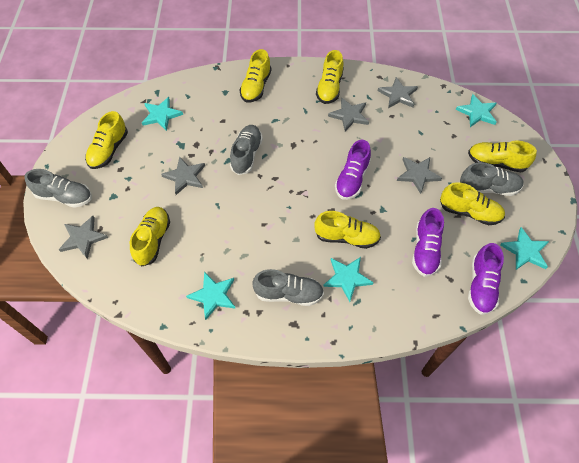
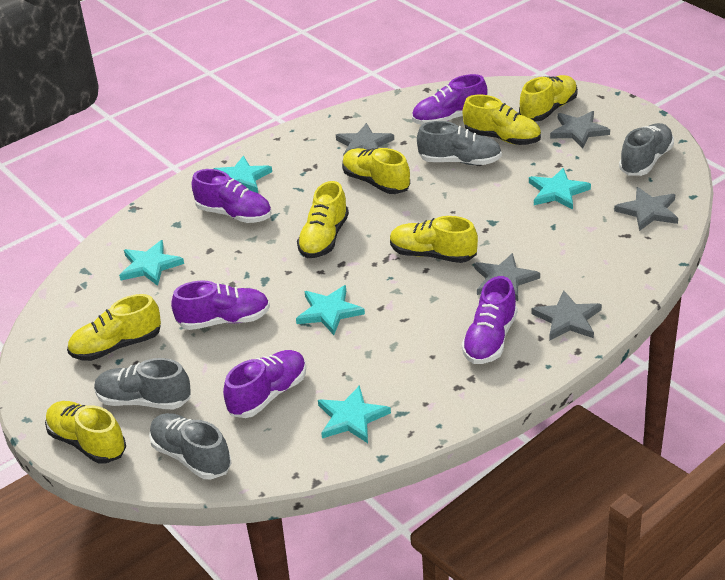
purple shoe: 3 -> 5

